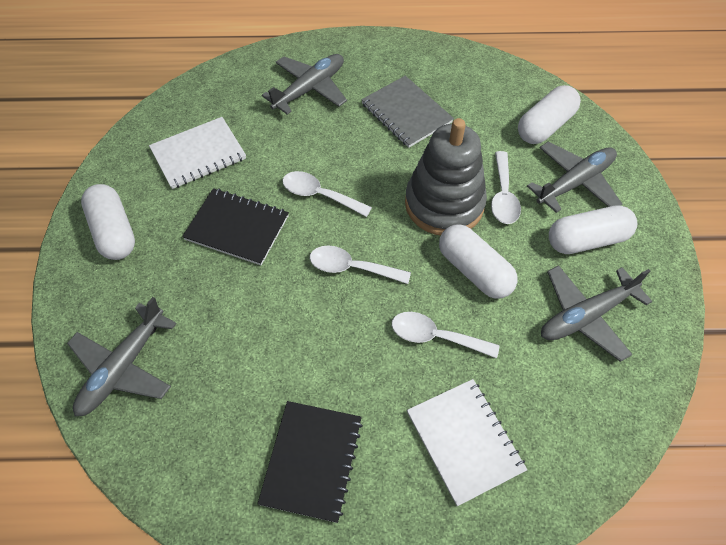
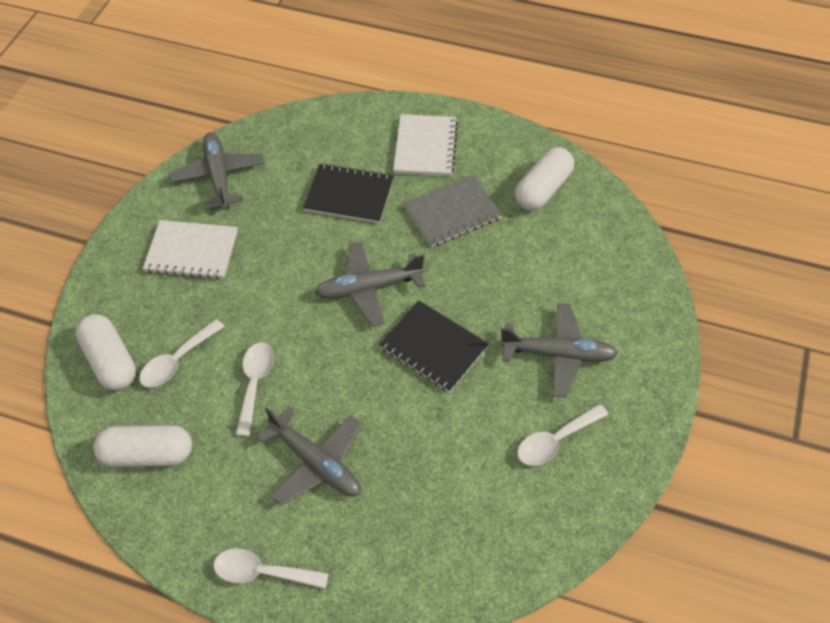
grey stacking toy: 1 -> 0
white capsule: 4 -> 3

